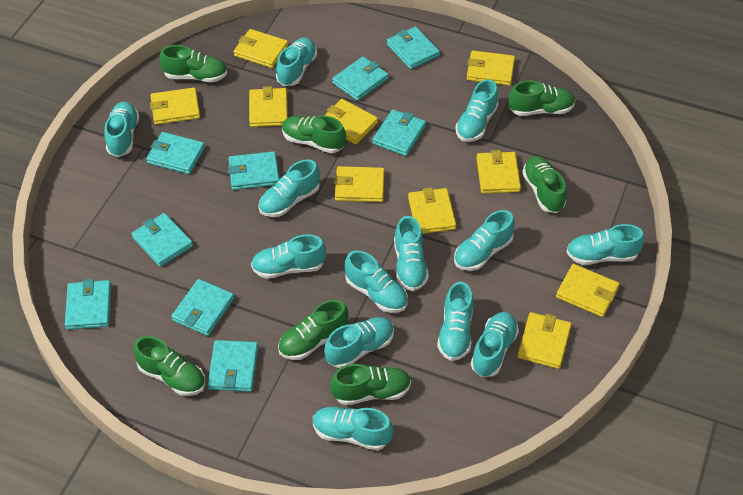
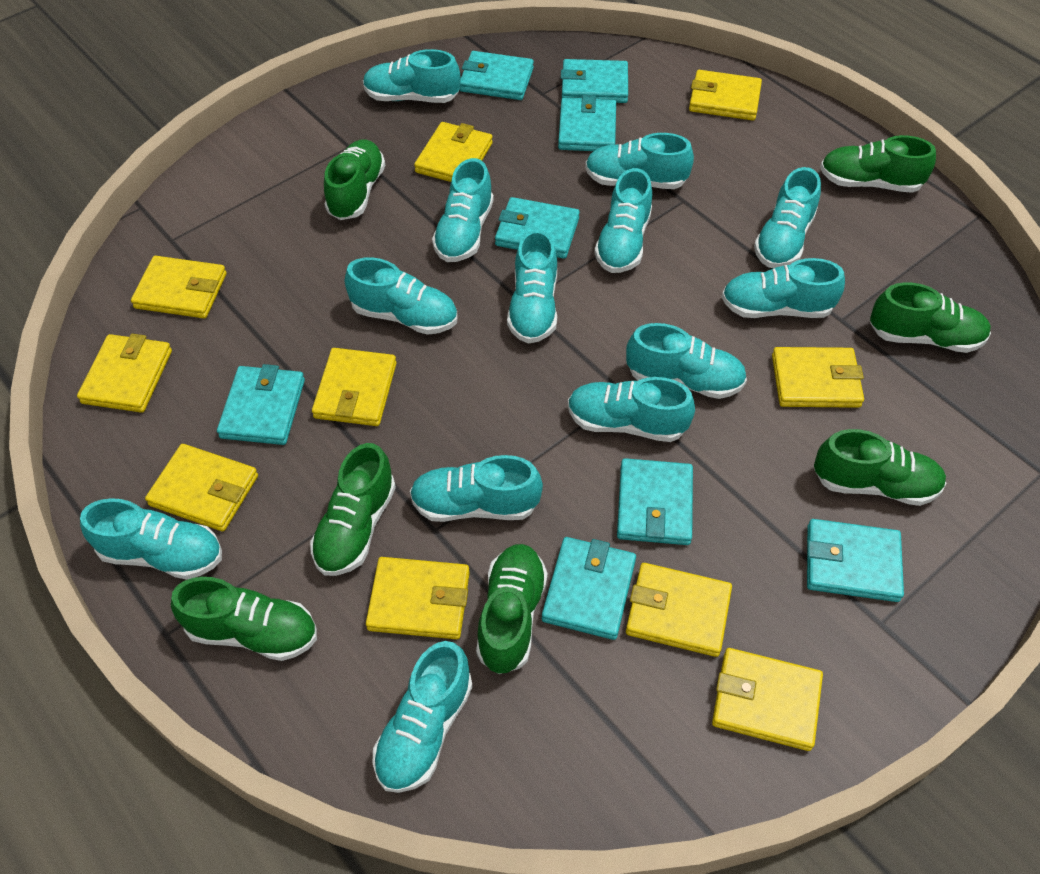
turquoise wallet: 9 -> 8

